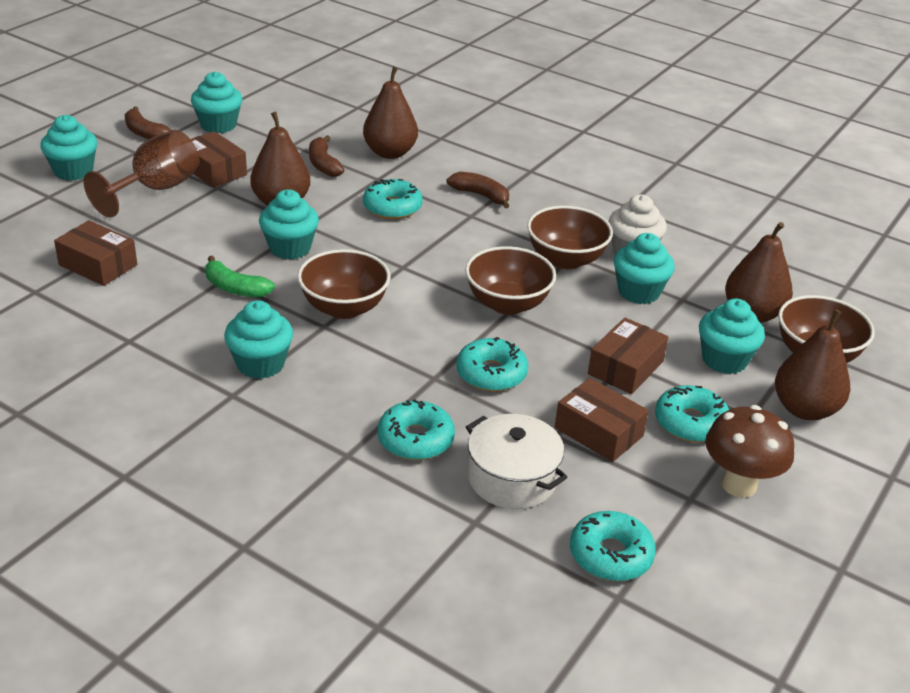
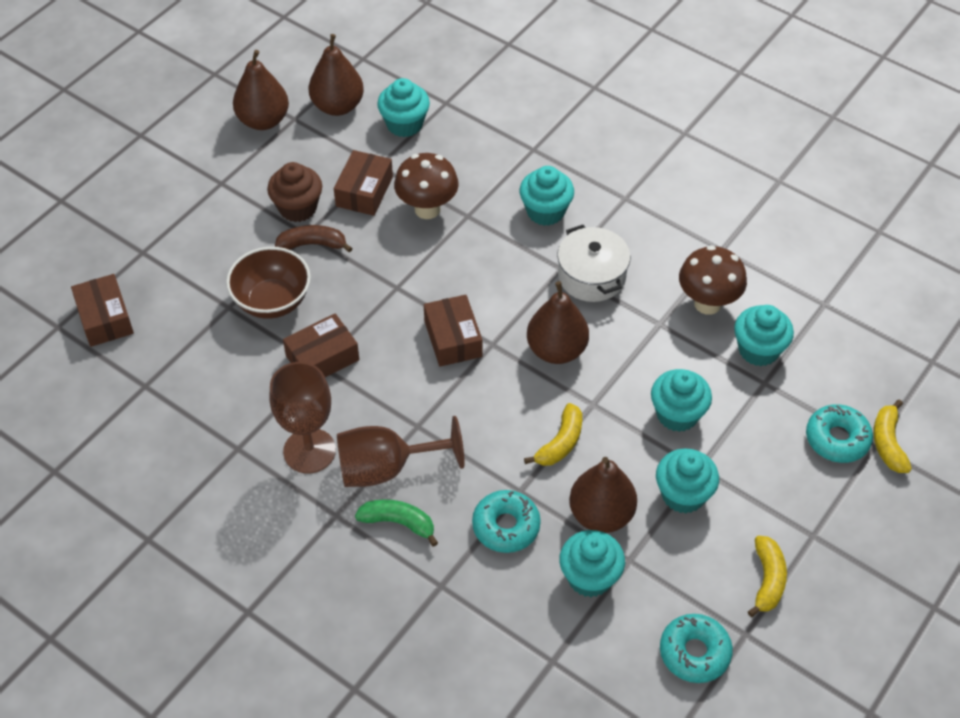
brown banana: 3 -> 1
brown bowl: 4 -> 1
brown cupcake: 0 -> 1
brown goblet: 1 -> 2
brown mushroom: 1 -> 2
turquoise donut: 5 -> 3
white cupcake: 1 -> 0
yellow banana: 0 -> 3

